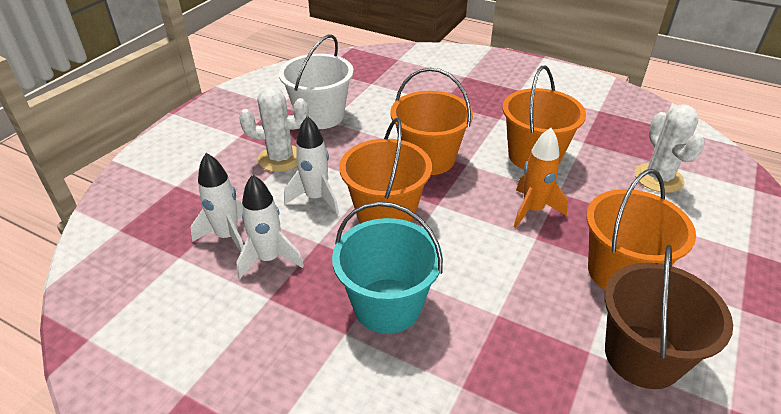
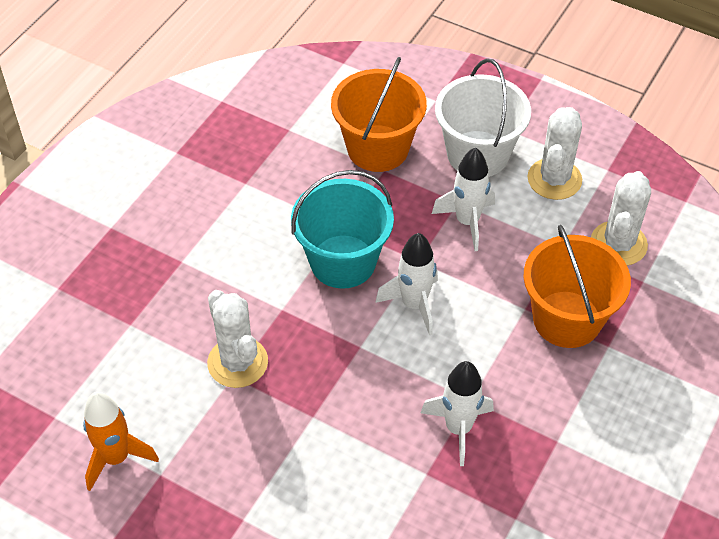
brown bucket: 1 -> 0
orange bucket: 4 -> 2
white cactus: 2 -> 3

